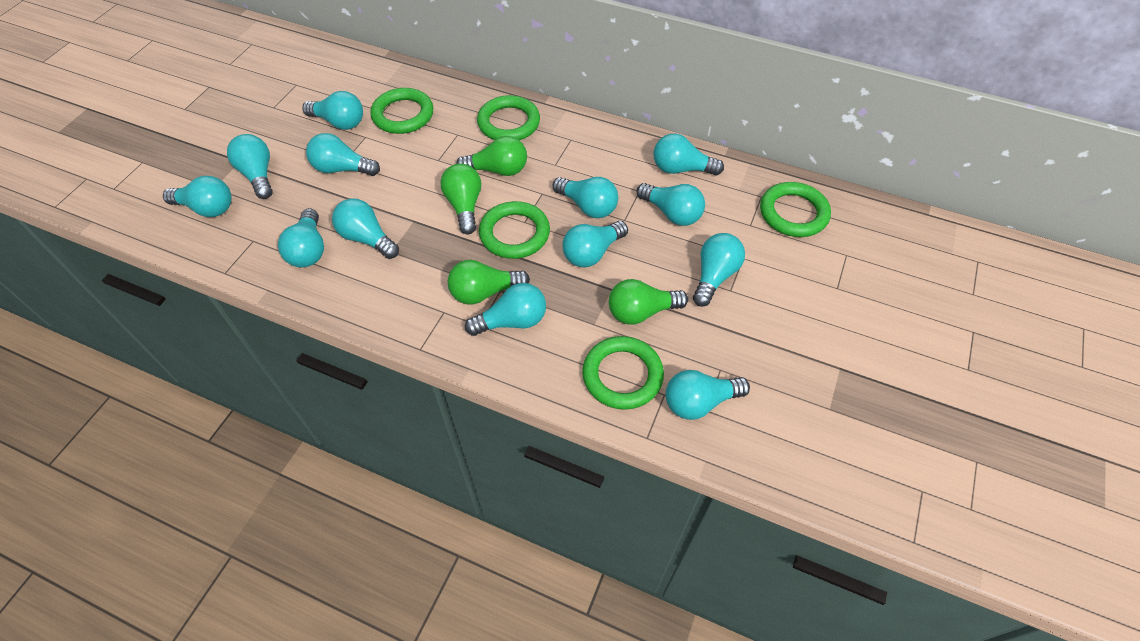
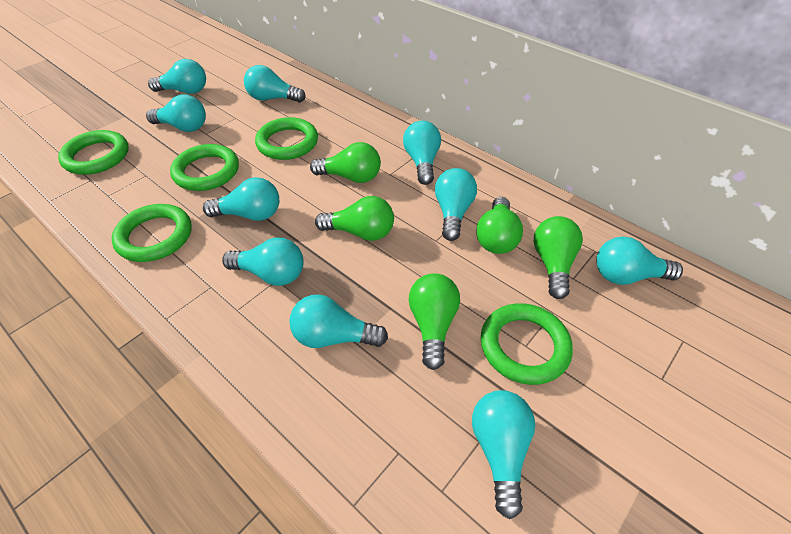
green light bulb: 4 -> 5
turquoise light bulb: 13 -> 10

